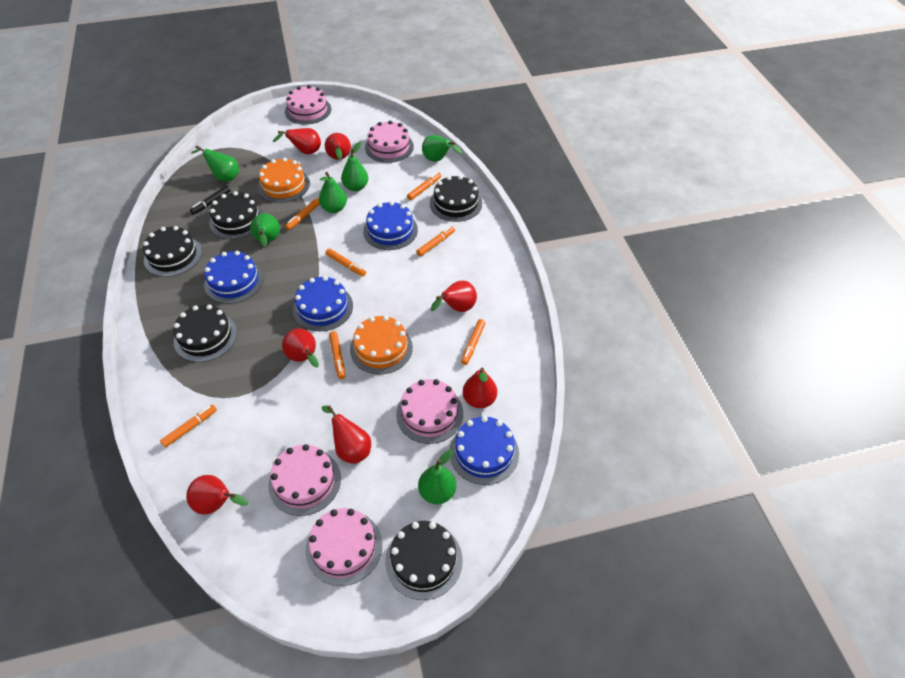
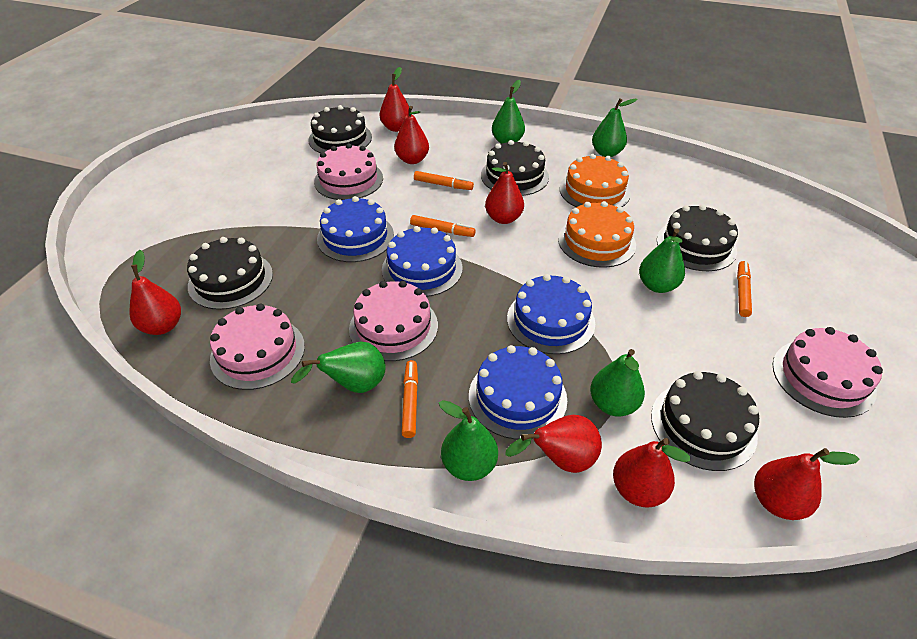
black marker: 1 -> 0
orange marker: 7 -> 4
pink cake: 5 -> 4

